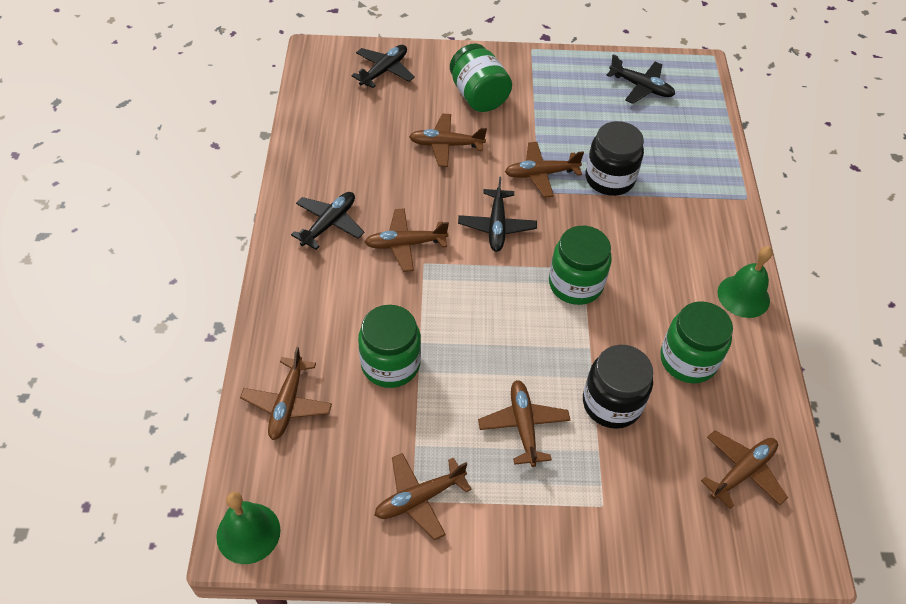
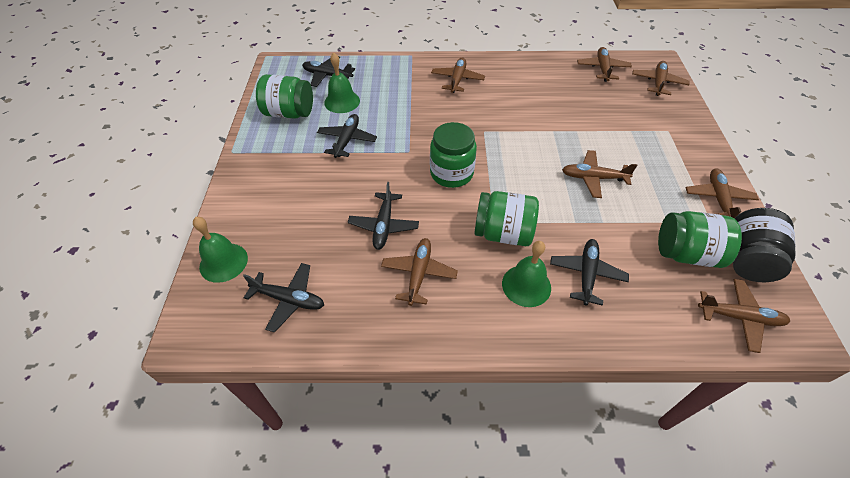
black jar: 2 -> 1
black plane: 4 -> 5
green bell: 2 -> 3

